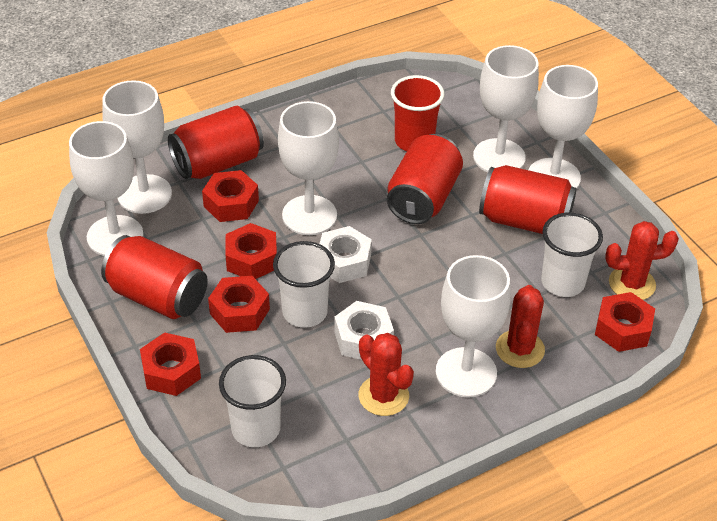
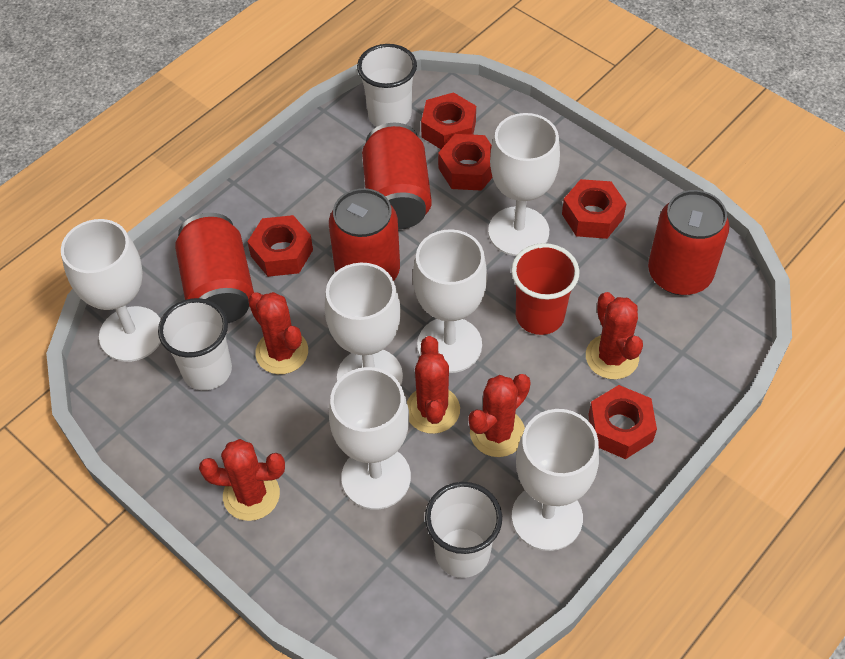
red cactus: 3 -> 5
white nut: 2 -> 0

